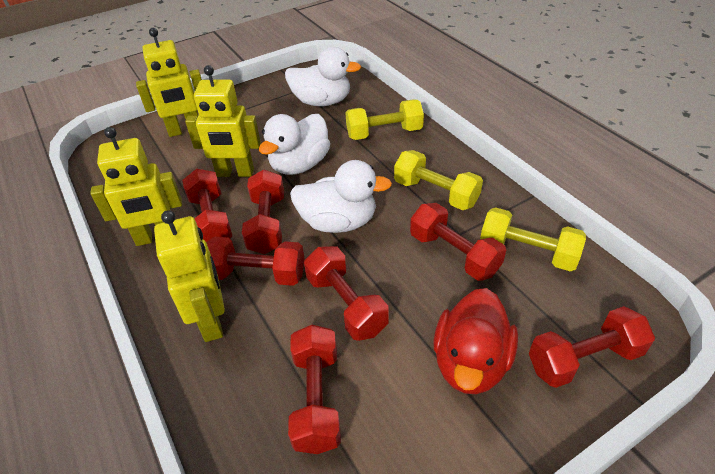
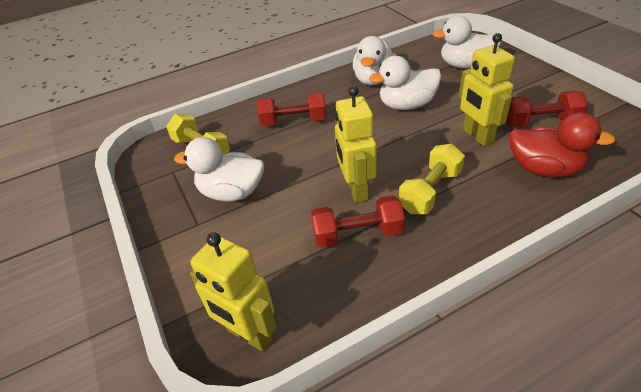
red dumbbell: 7 -> 3
white duck: 3 -> 4
yellow dumbbell: 3 -> 2
yellow robot: 4 -> 3

